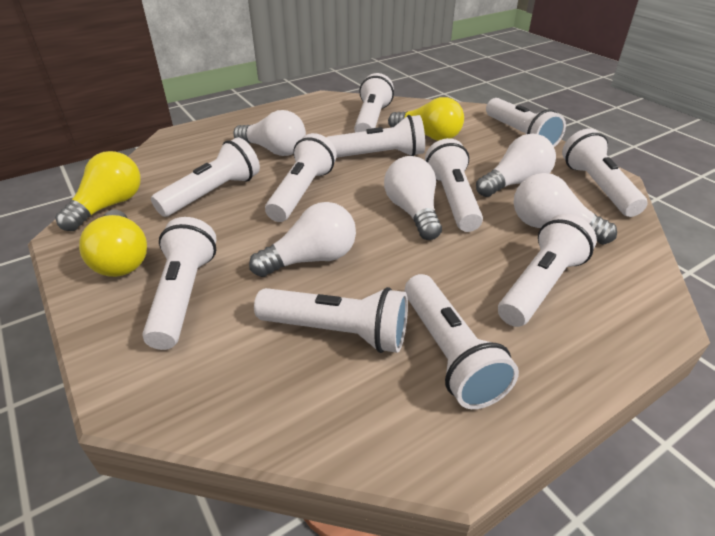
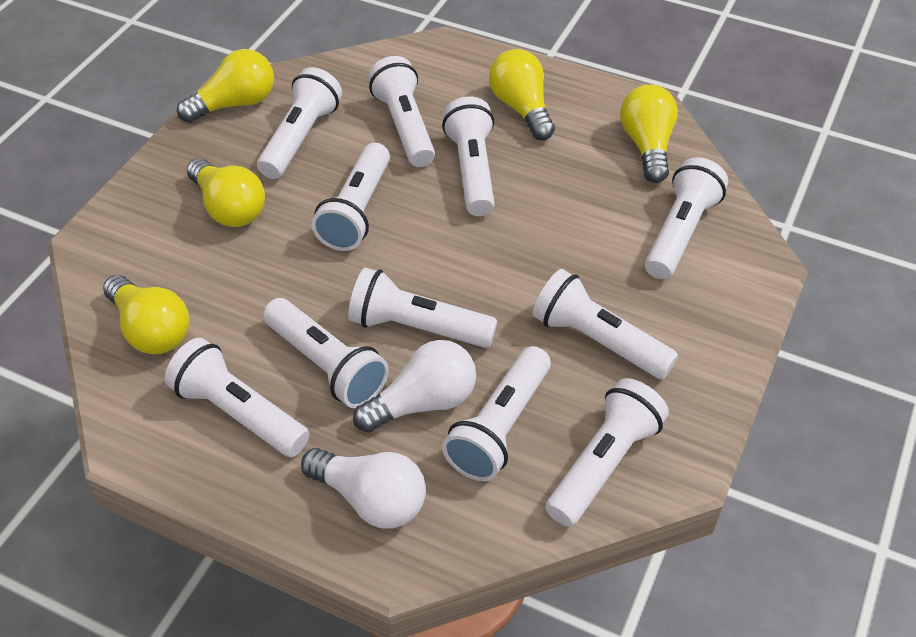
white light bulb: 5 -> 2
yellow light bulb: 3 -> 5

